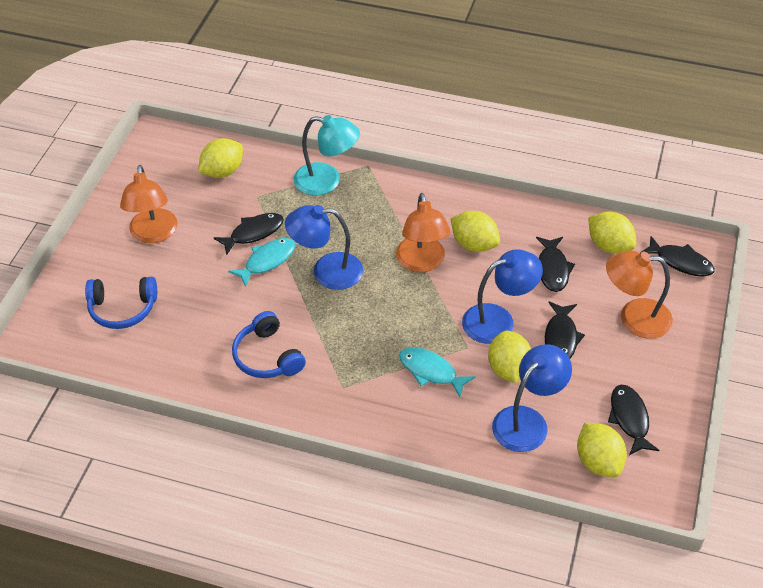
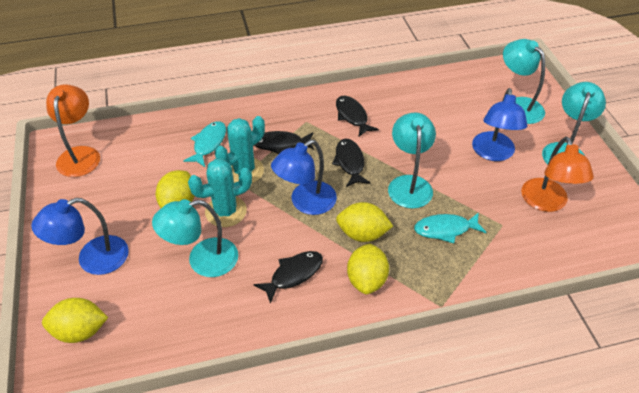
black fish: 5 -> 4
blue headphones: 2 -> 0
orange lamp: 3 -> 2
turquoise cactus: 0 -> 2
turquoise lamp: 1 -> 4
yellow lemon: 5 -> 4

